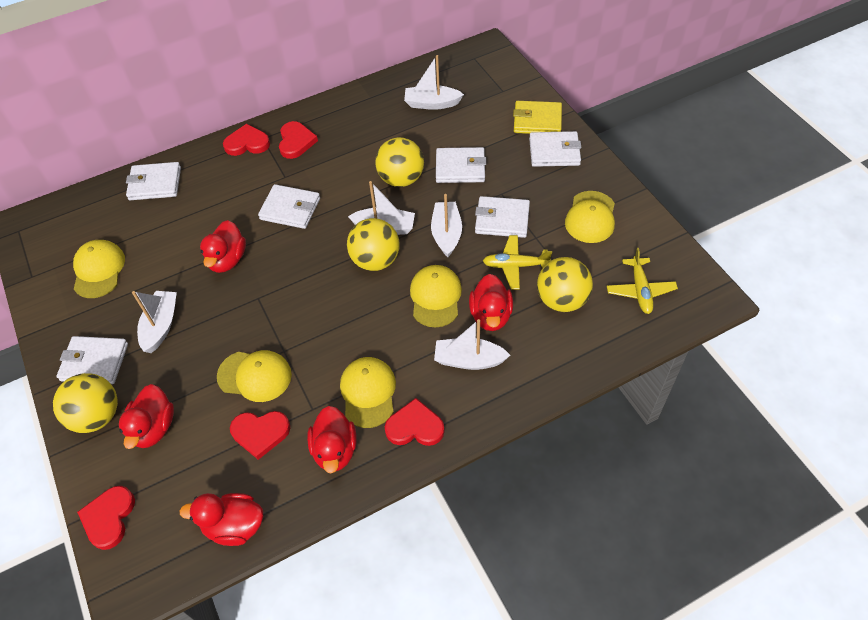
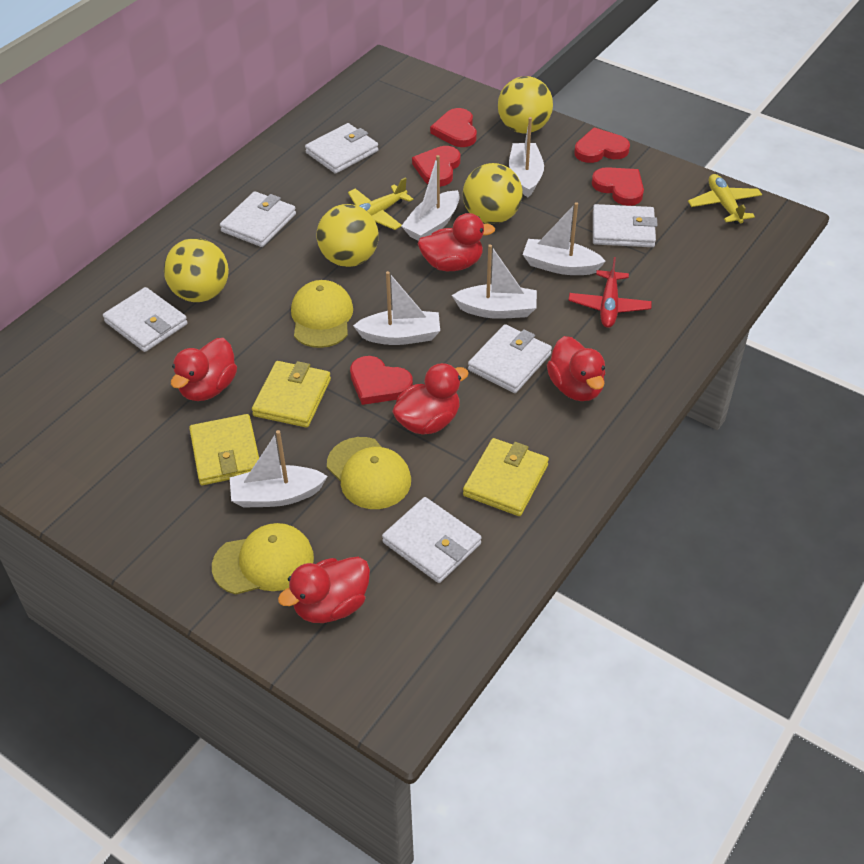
red plane: 0 -> 1
white boat: 5 -> 6
yellow cap: 5 -> 3
yellow wallet: 1 -> 3

